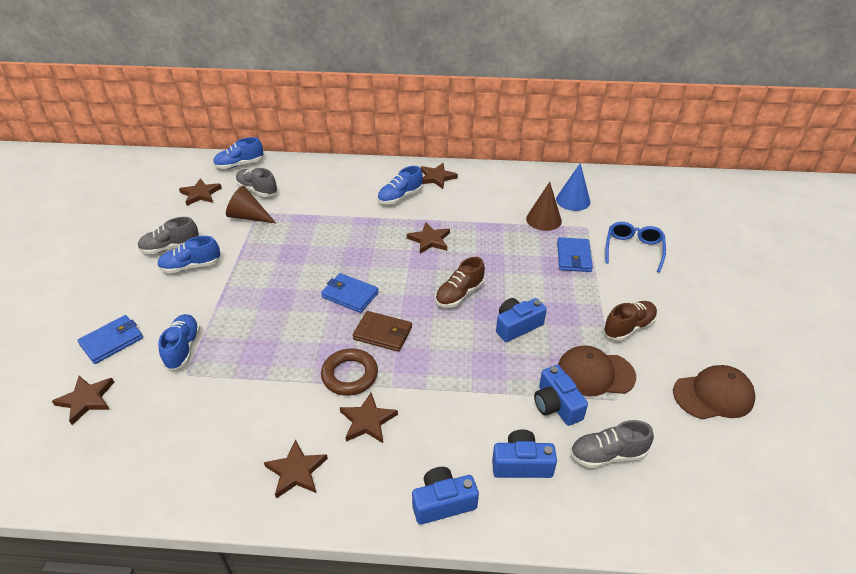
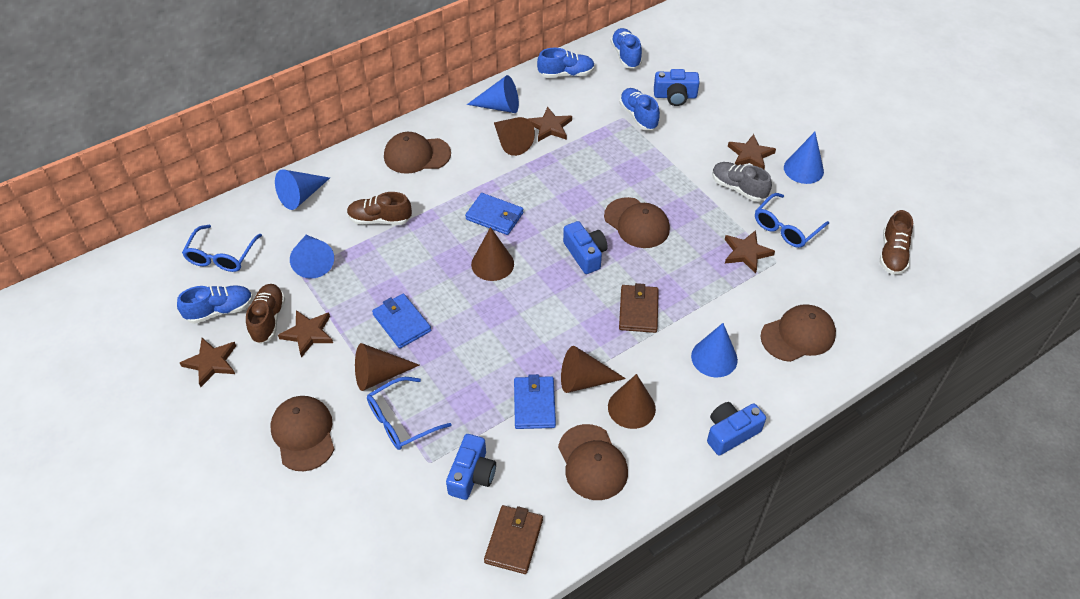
blue cone: 1 -> 5
blue glasses: 1 -> 3
brown cap: 2 -> 5
brown cone: 2 -> 5
brown ring: 1 -> 0
brown shoe: 2 -> 3
brown star: 6 -> 5
brown wallet: 1 -> 2
grey shoe: 3 -> 1

